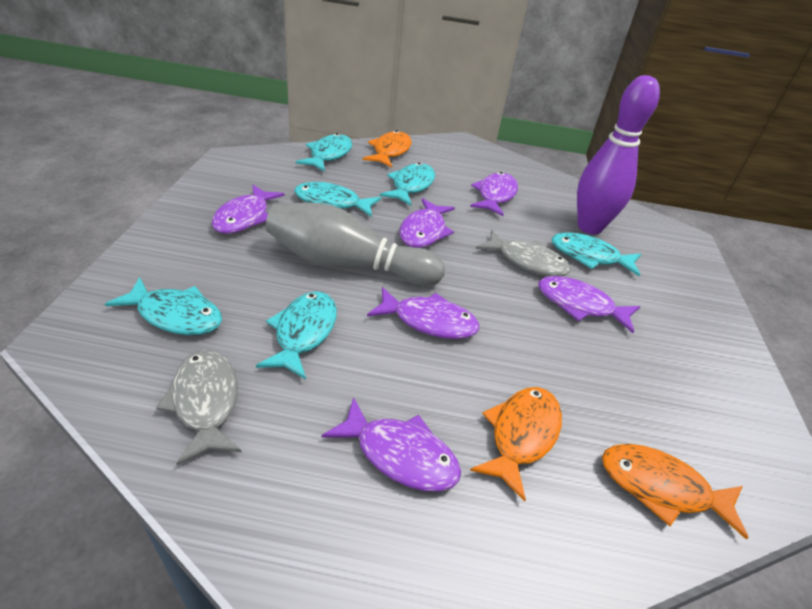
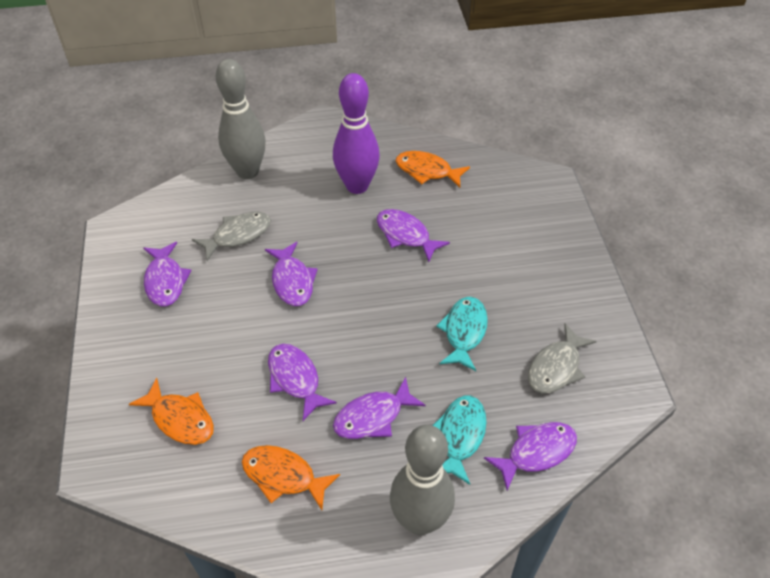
grey bowling pin: 1 -> 2
turquoise fish: 6 -> 2

